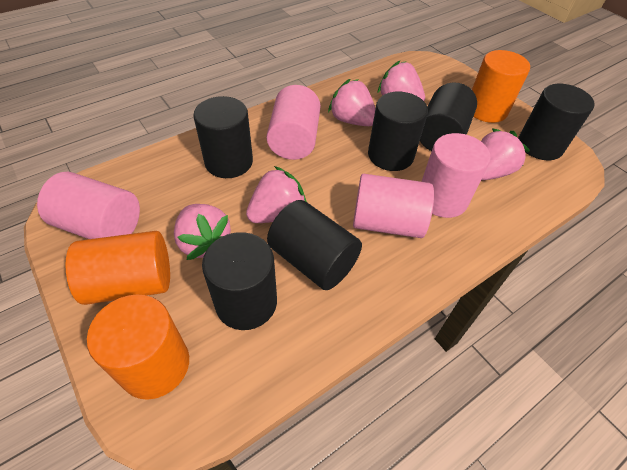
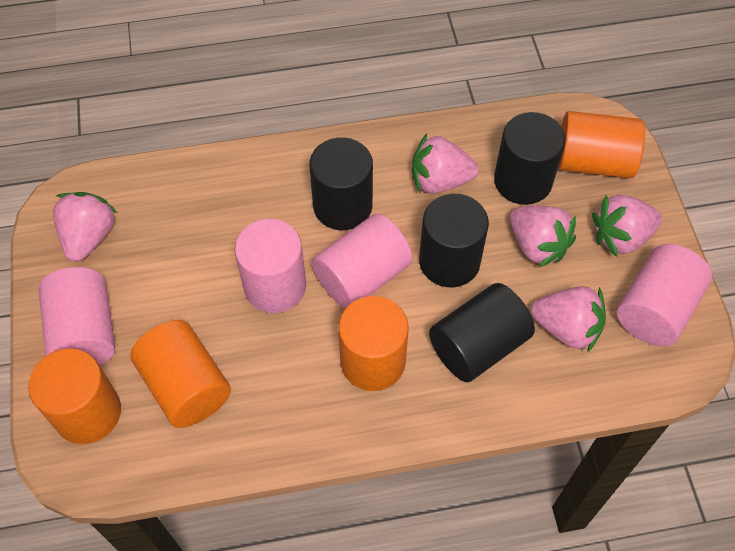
black cylinder: 6 -> 4
orange cylinder: 3 -> 4

